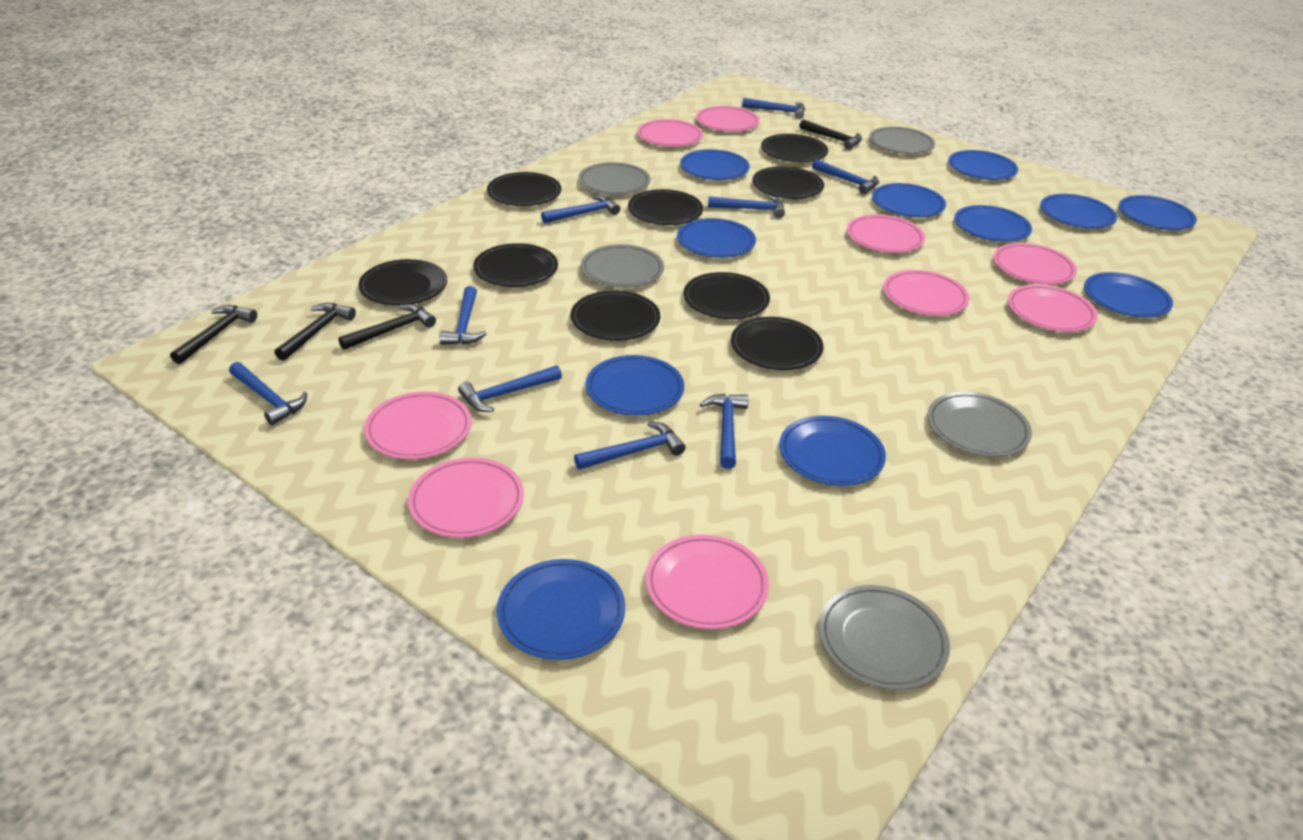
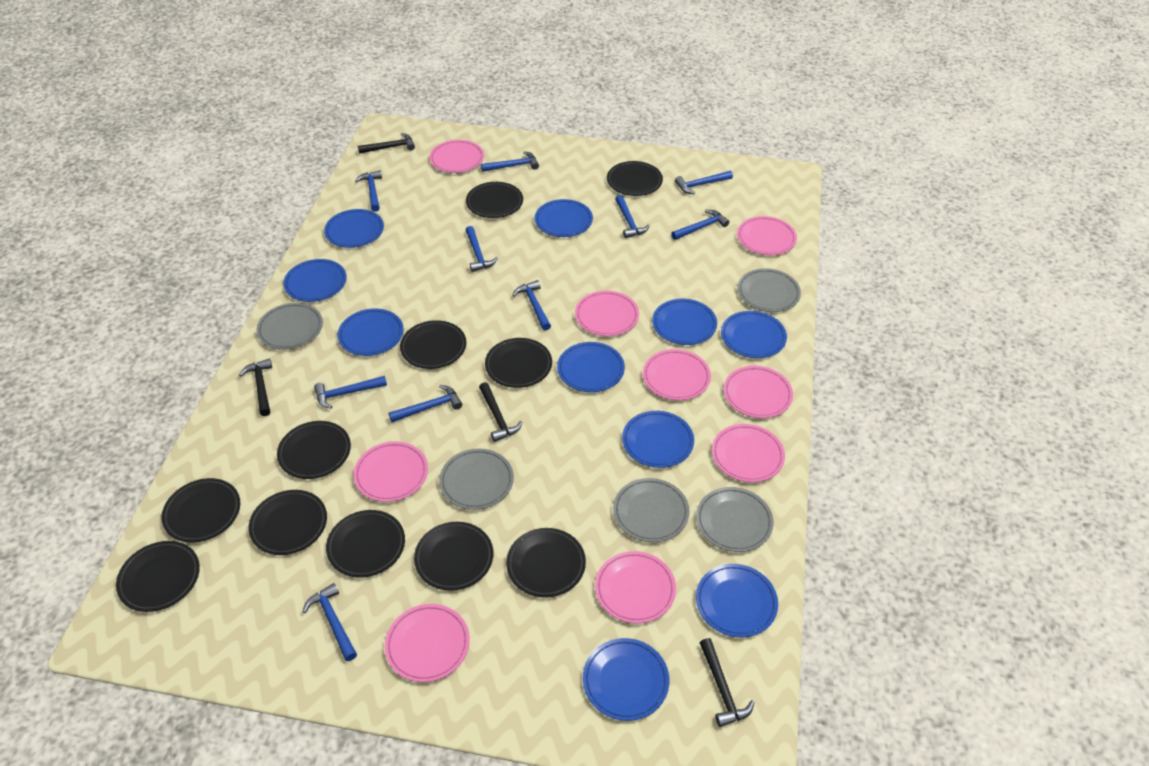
black plate: 9 -> 11
blue hammer: 9 -> 10
blue plate: 11 -> 10

